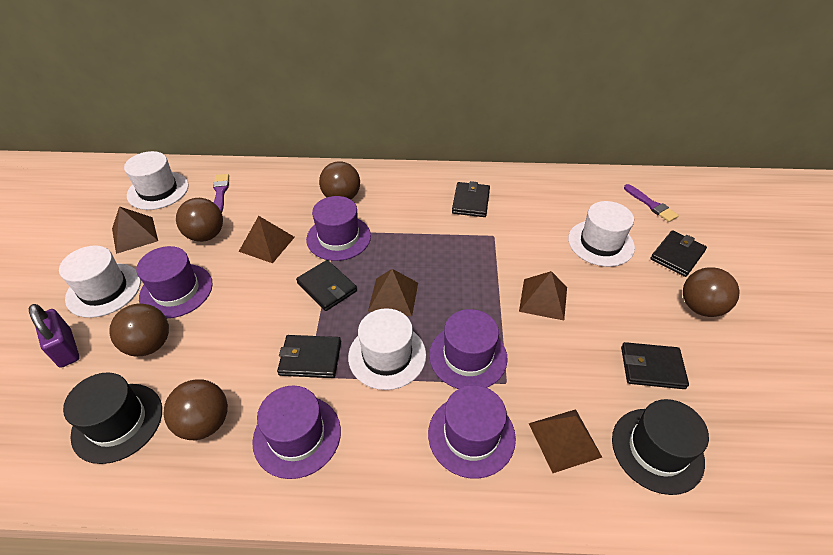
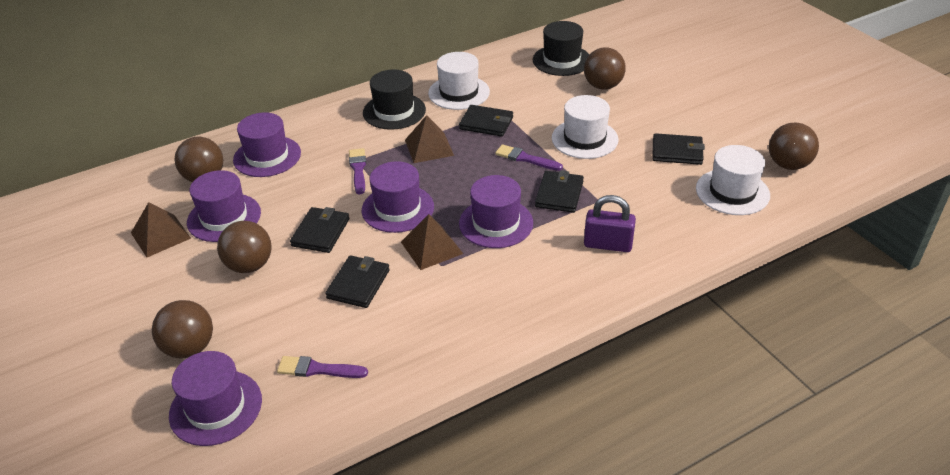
brown pyramid: 5 -> 3
purple brush: 2 -> 3
white hat: 4 -> 3

